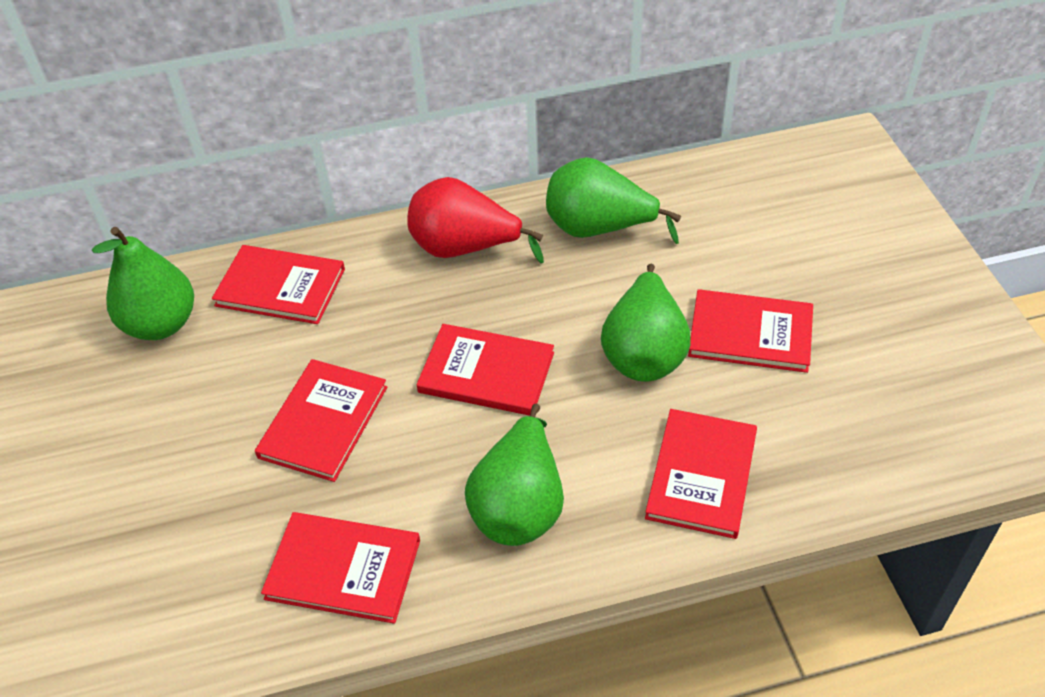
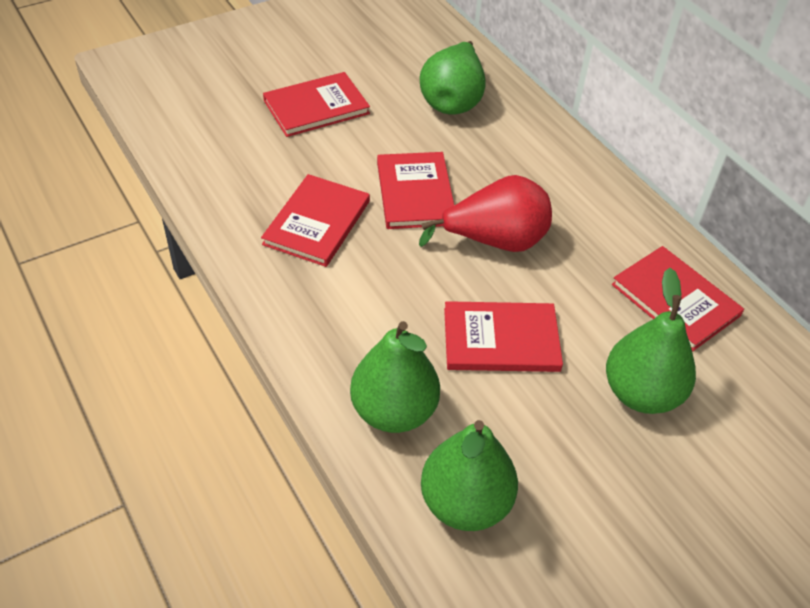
red book: 6 -> 5

